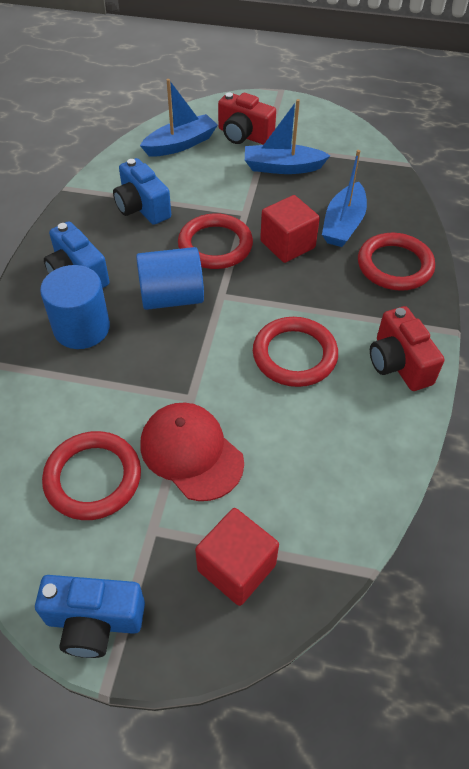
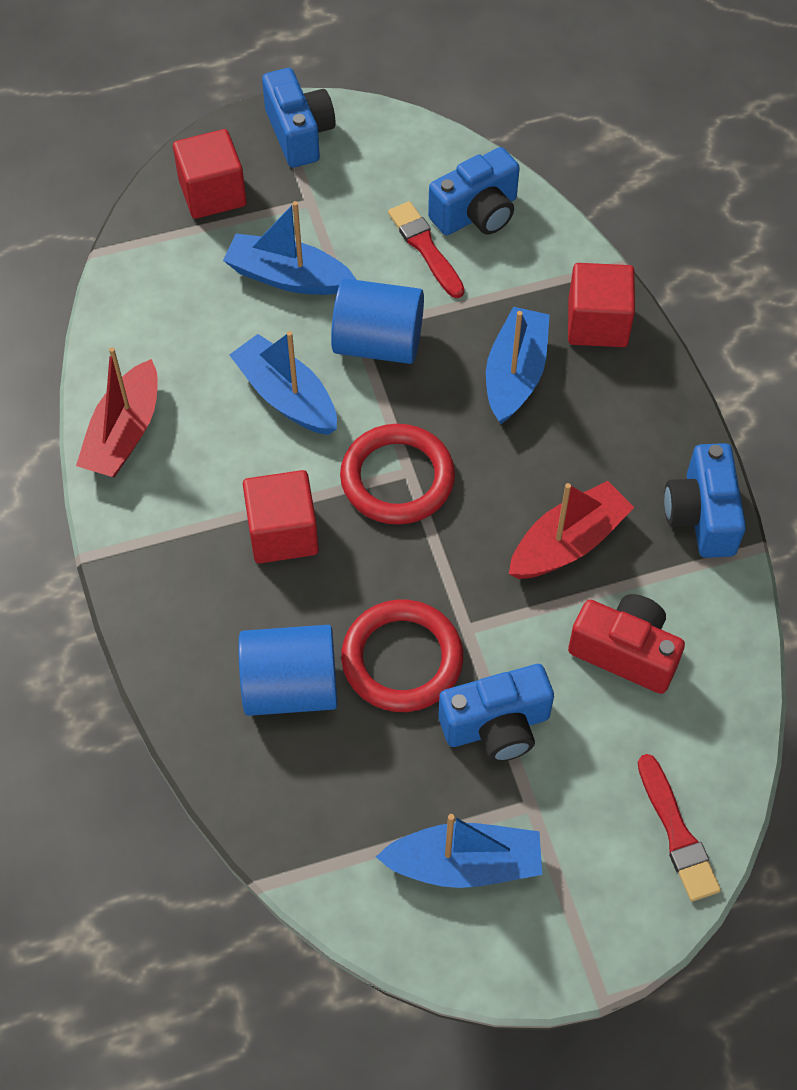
blue boat: 3 -> 4
blue camera: 3 -> 4
red boat: 0 -> 2
red brush: 0 -> 2
red camera: 2 -> 1
red cap: 1 -> 0
red cube: 2 -> 3
red ring: 4 -> 2

